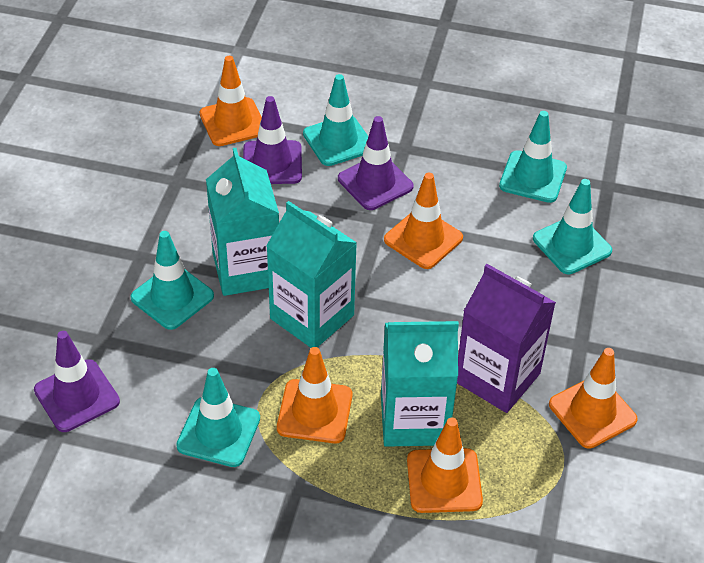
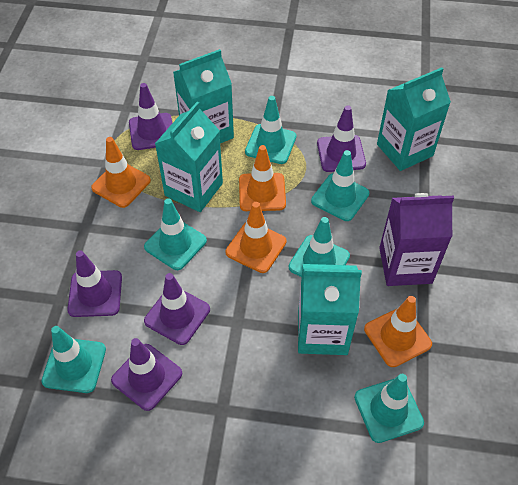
orange traffic cone: 5 -> 4
purple traffic cone: 3 -> 5
turquoise carton: 3 -> 4
turquoise traffic cone: 5 -> 6

